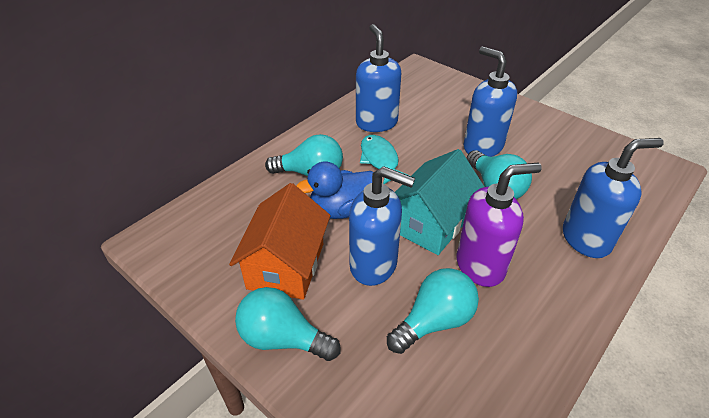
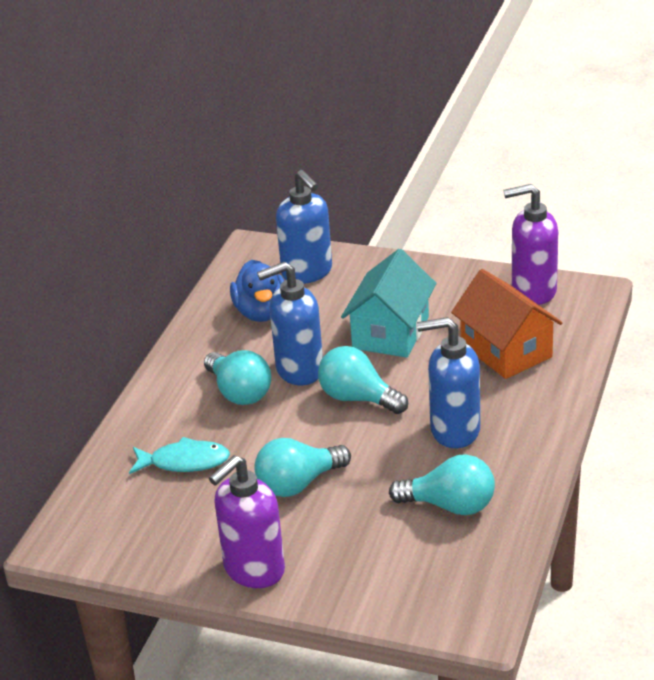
blue soap dispenser: 4 -> 3
purple soap dispenser: 1 -> 2

